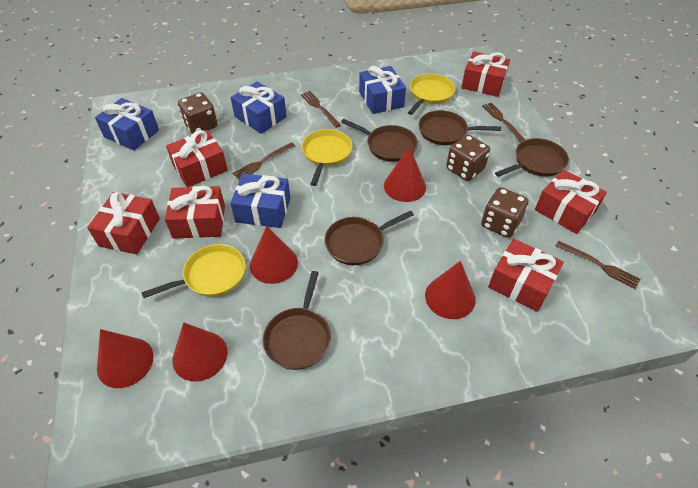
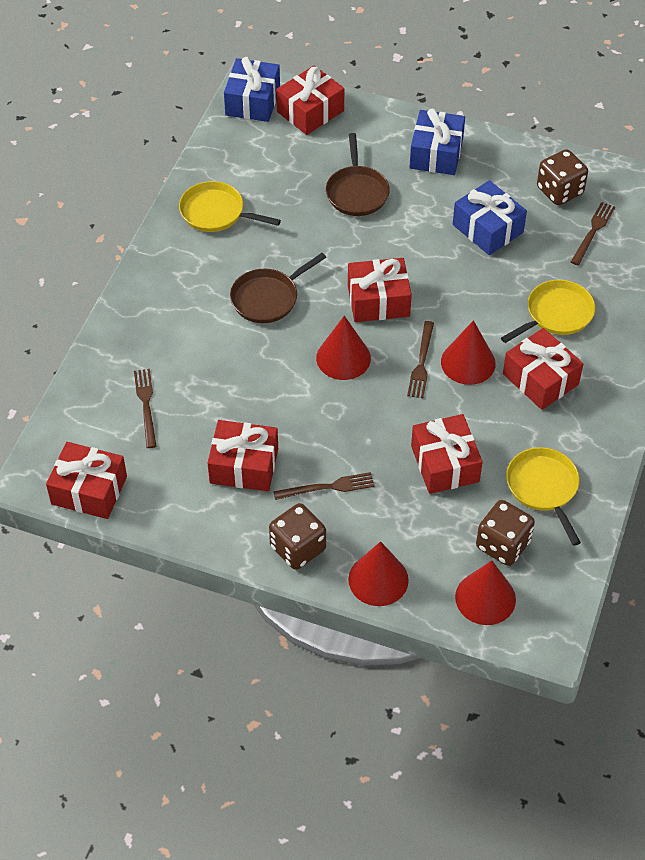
blue gift: 4 -> 3
brown pan: 5 -> 2
red cone: 5 -> 4

